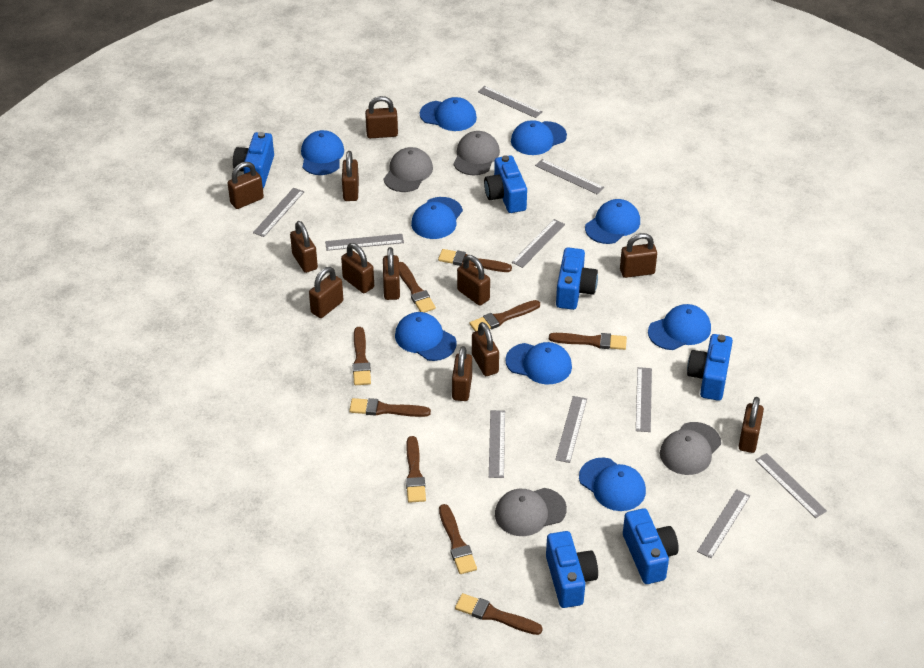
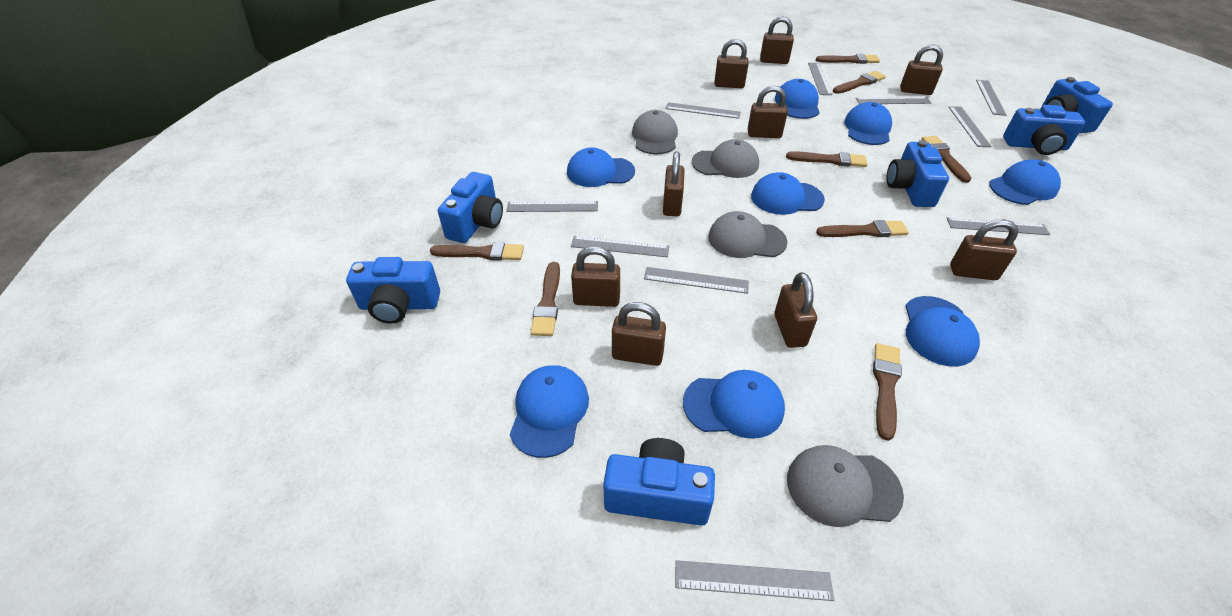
blue cap: 9 -> 8
brown brush: 9 -> 8
brown padlock: 12 -> 9

